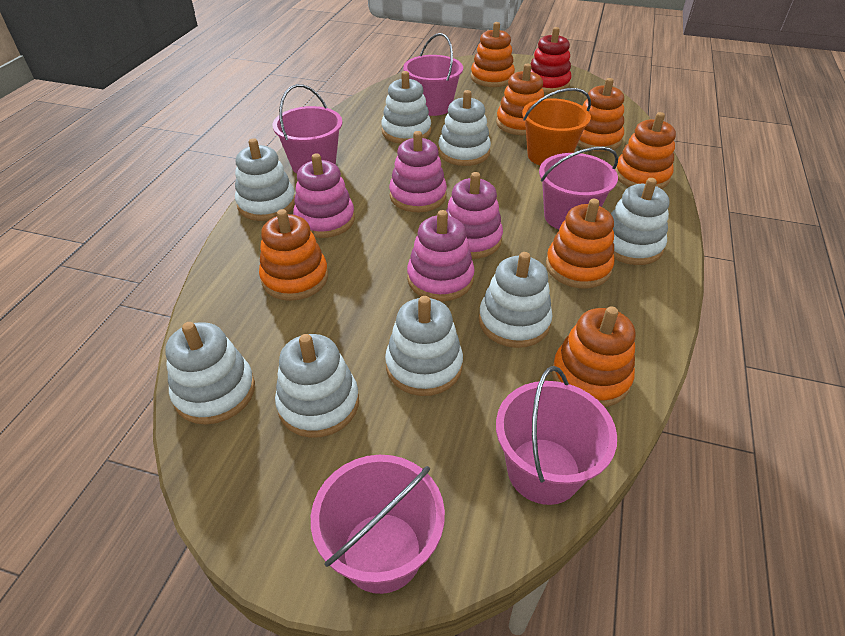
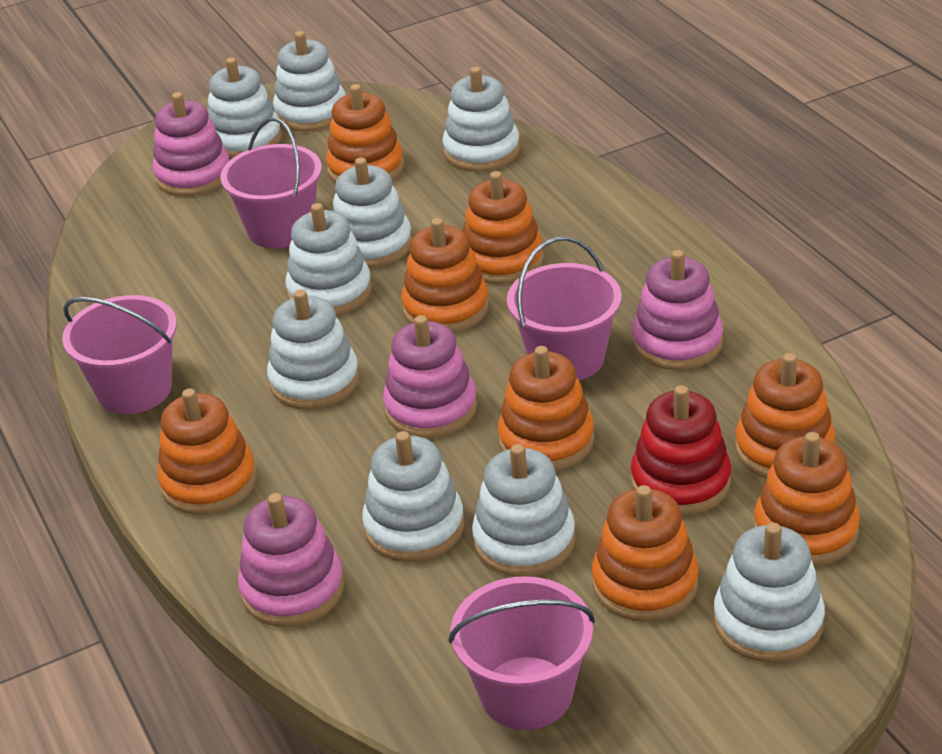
orange bucket: 1 -> 0
orange stacking toy: 7 -> 8
pink bucket: 5 -> 4
white stacking toy: 8 -> 9

